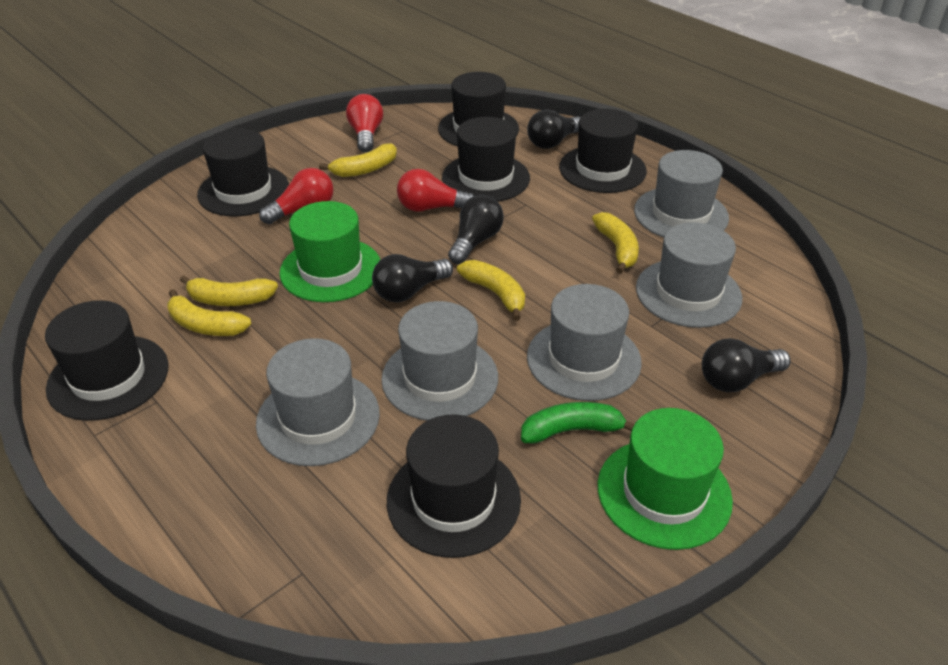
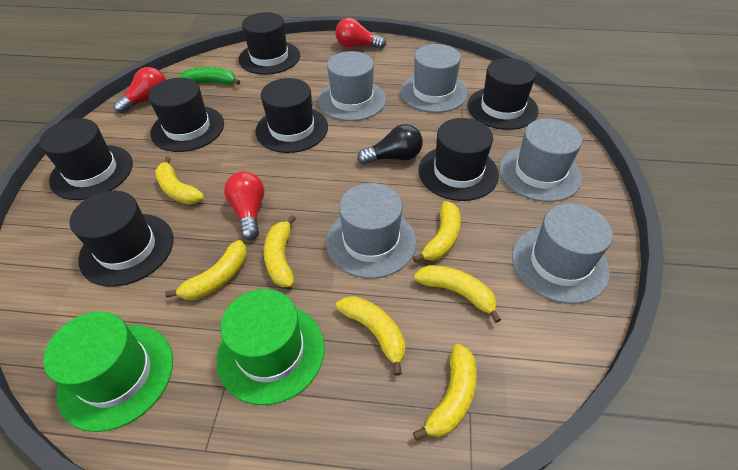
black hat: 6 -> 7
black light bulb: 4 -> 1
yellow banana: 5 -> 7

